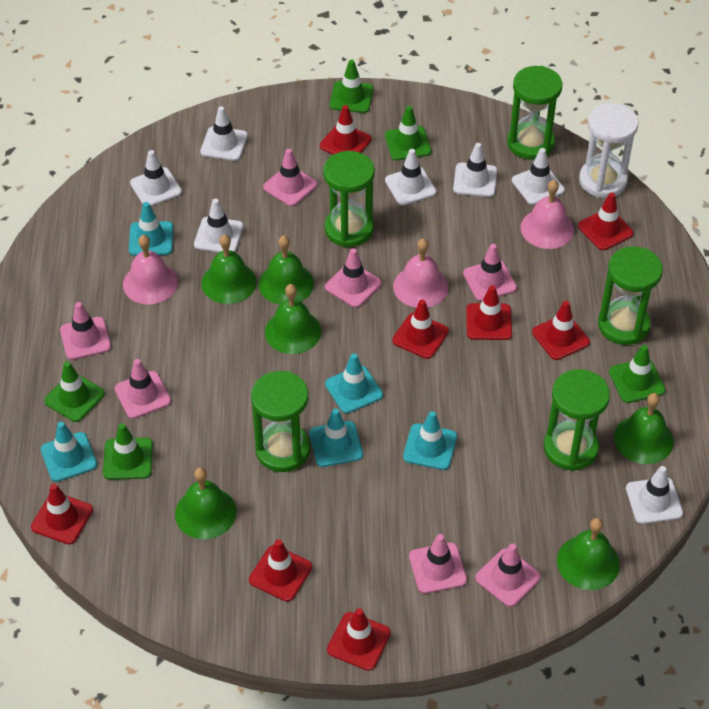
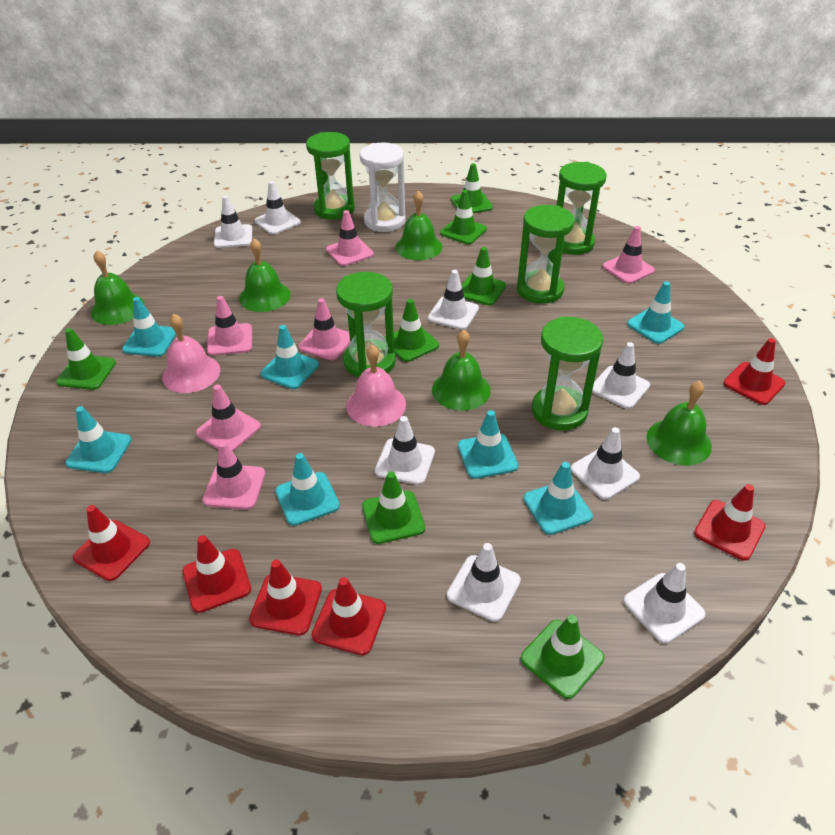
green bell: 6 -> 5
green traffic cone: 5 -> 7
pink bell: 3 -> 2
pink traffic cone: 7 -> 6
red traffic cone: 8 -> 6
turquoise traffic cone: 5 -> 7
white traffic cone: 7 -> 8

